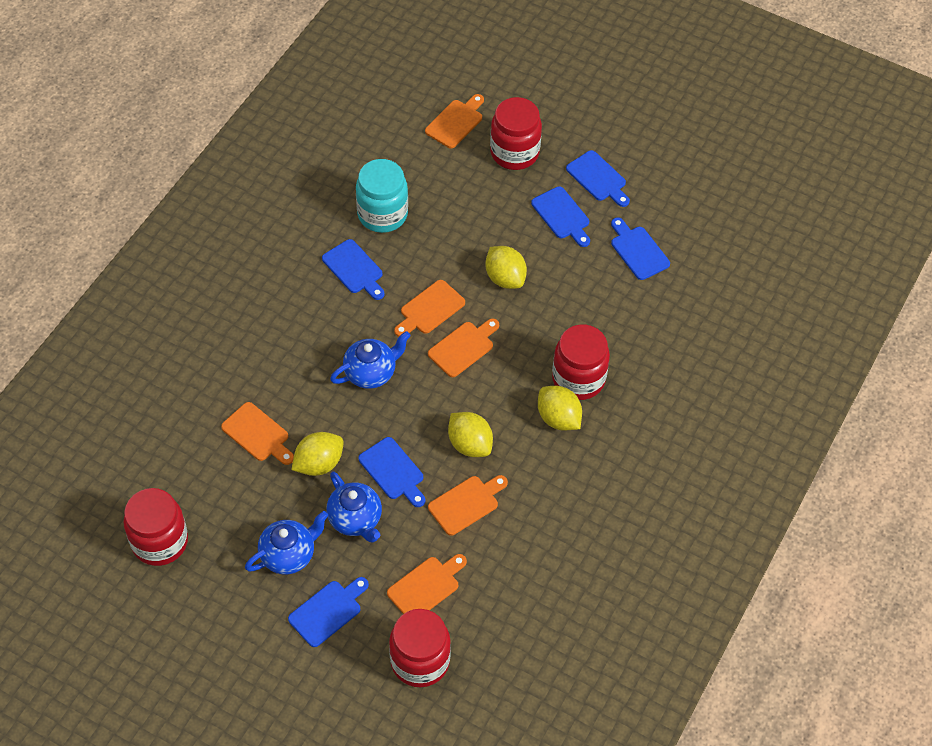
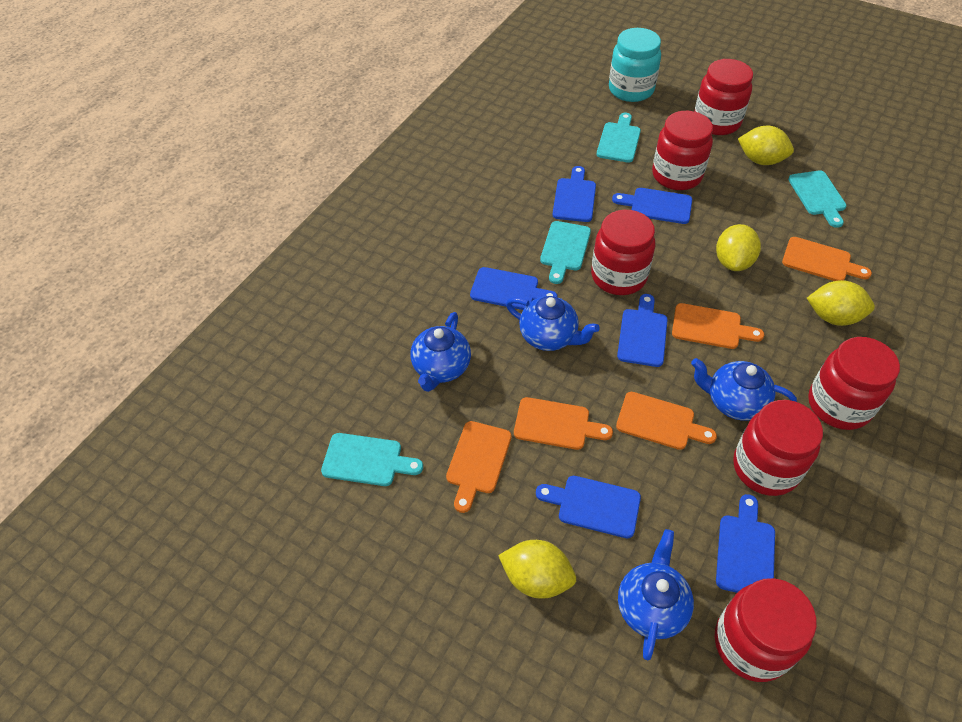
blue teapot: 3 -> 4
orange cutting board: 6 -> 5
red jar: 4 -> 6
turquoise cutting board: 0 -> 4

